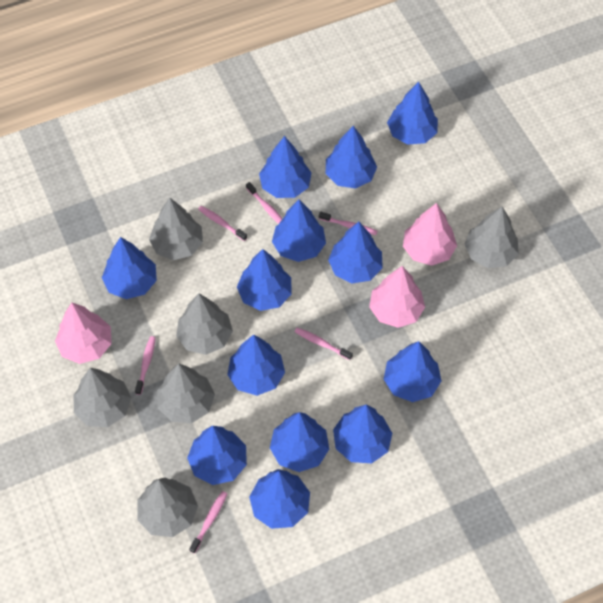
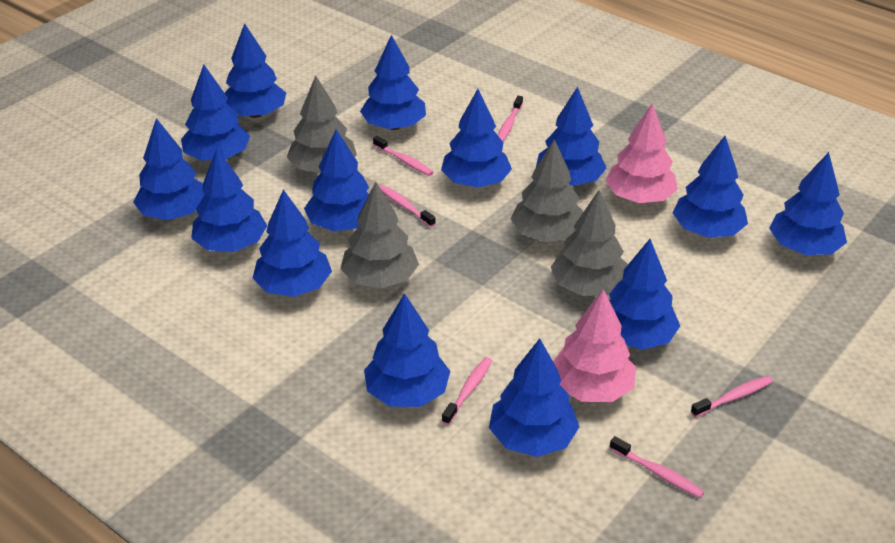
blue tree: 13 -> 14
grey tree: 6 -> 4
pink tree: 3 -> 2

